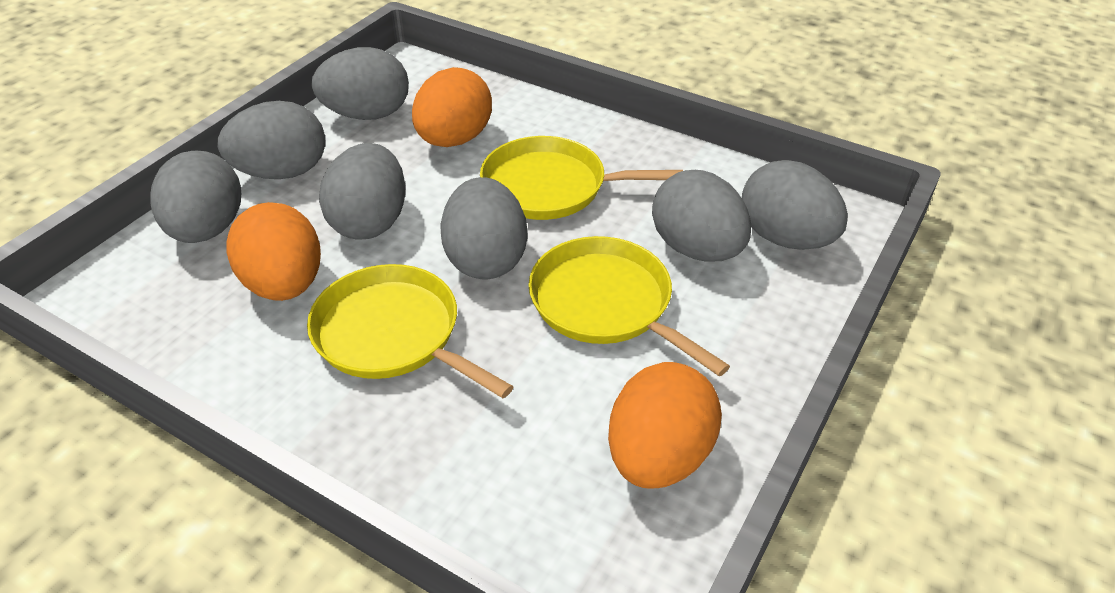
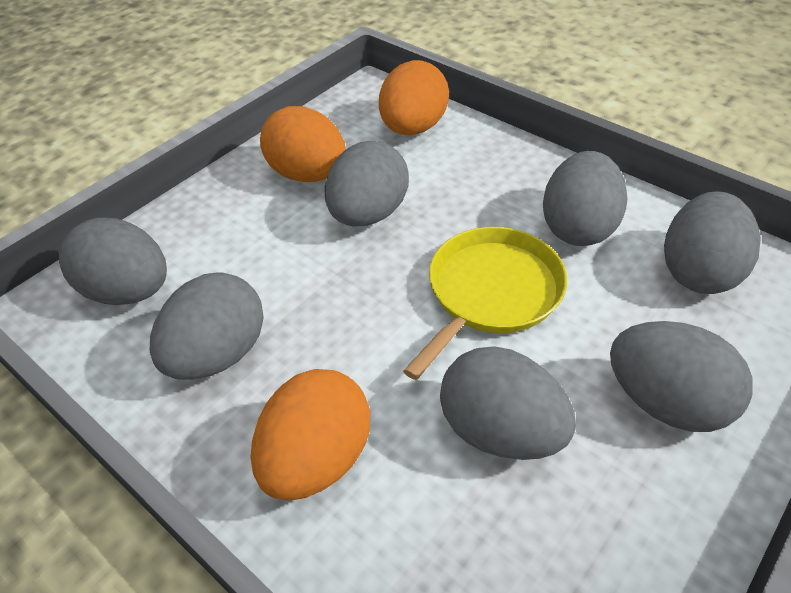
yellow pan: 3 -> 1

